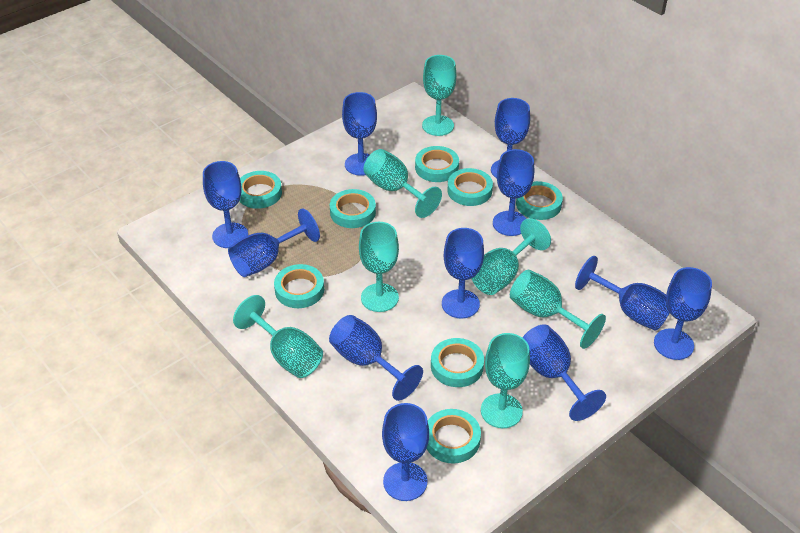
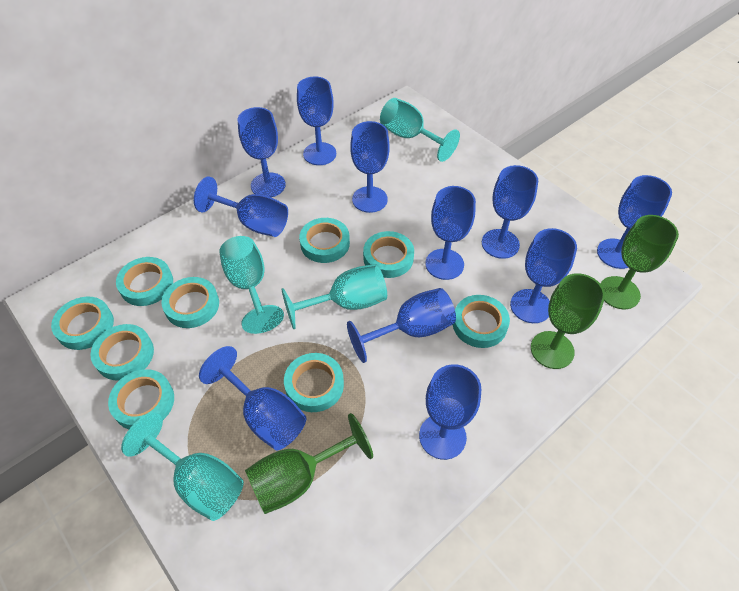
green goblet: 0 -> 3
turquoise goblet: 7 -> 4
turquoise tape: 8 -> 9

